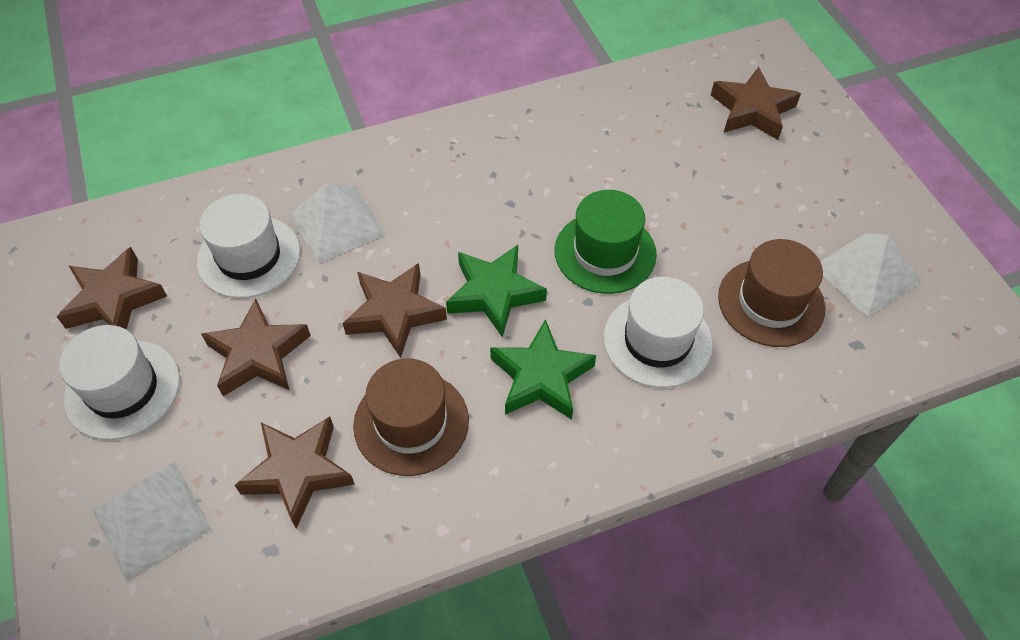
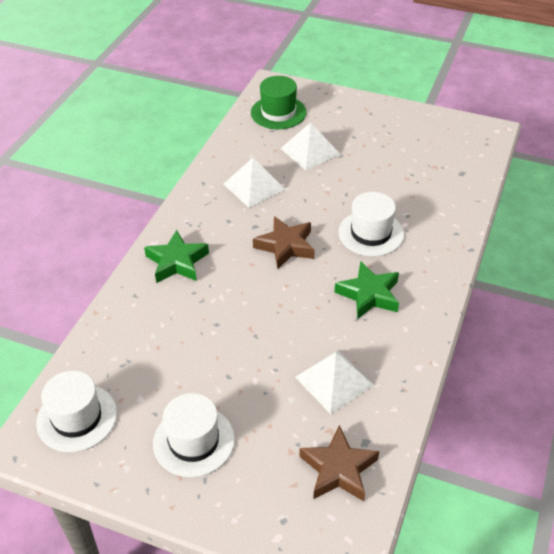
brown hat: 2 -> 0
brown star: 5 -> 2

